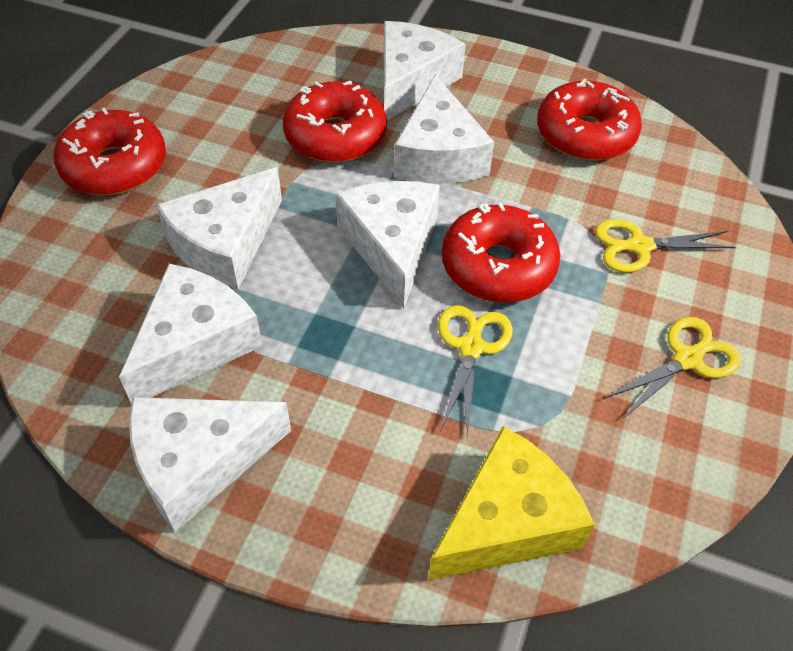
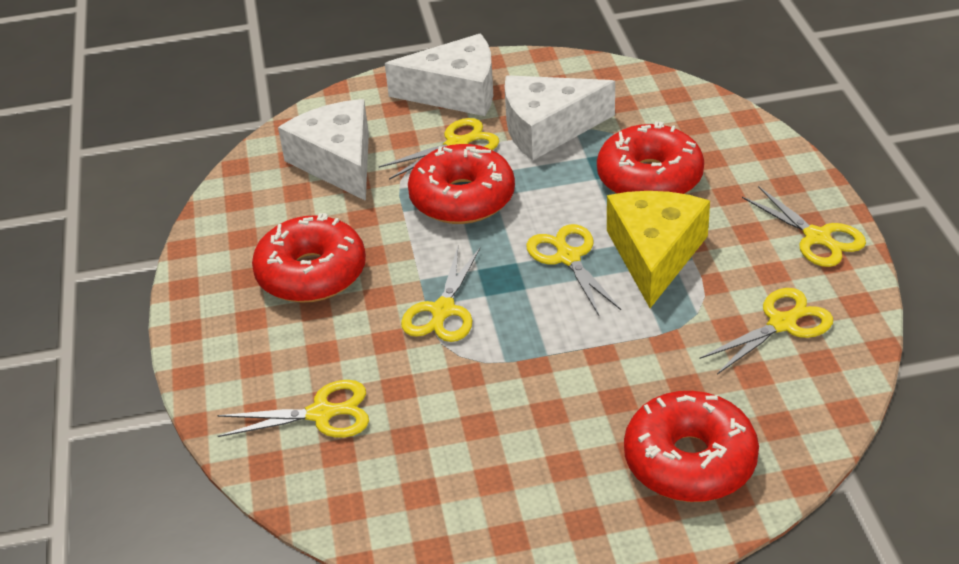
white cheese: 6 -> 3
yellow scissors: 3 -> 6

